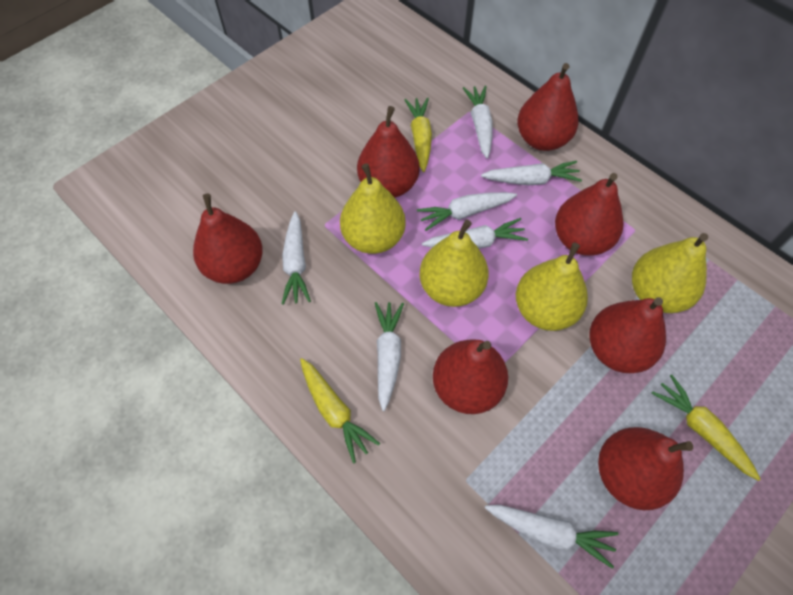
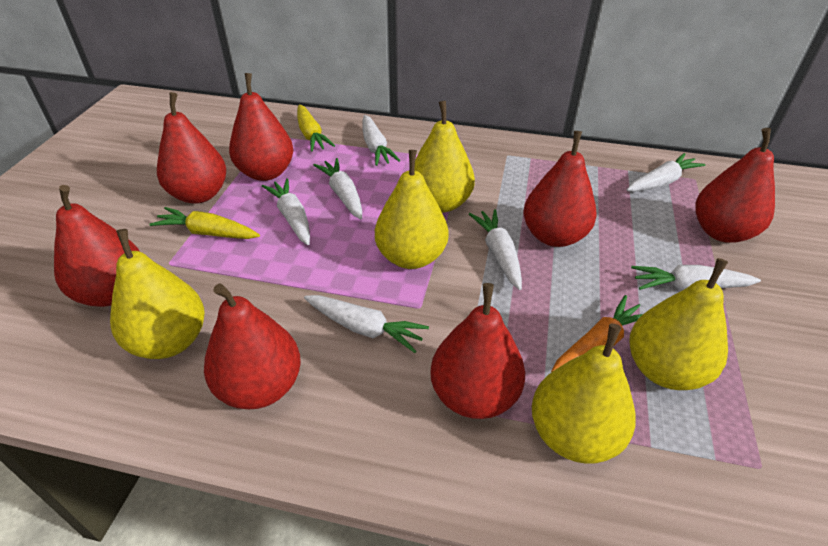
orange carrot: 0 -> 1
yellow carrot: 3 -> 2
yellow pear: 4 -> 5

